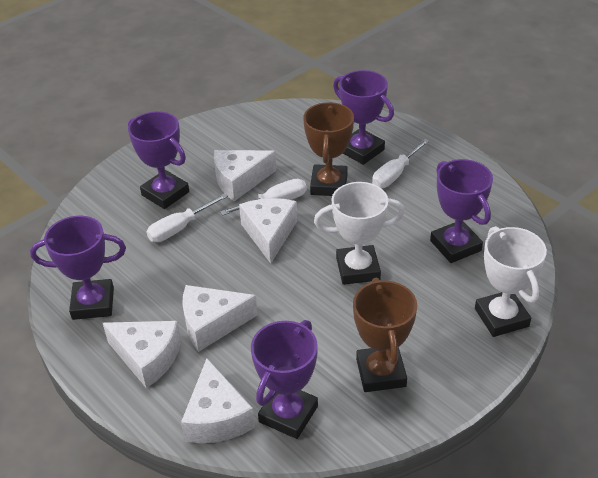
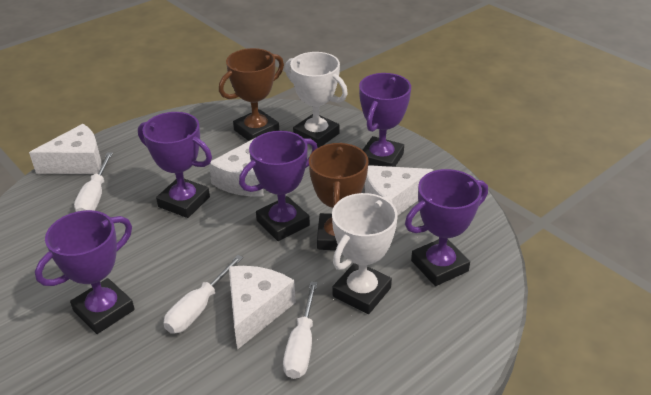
white cheese: 5 -> 4

